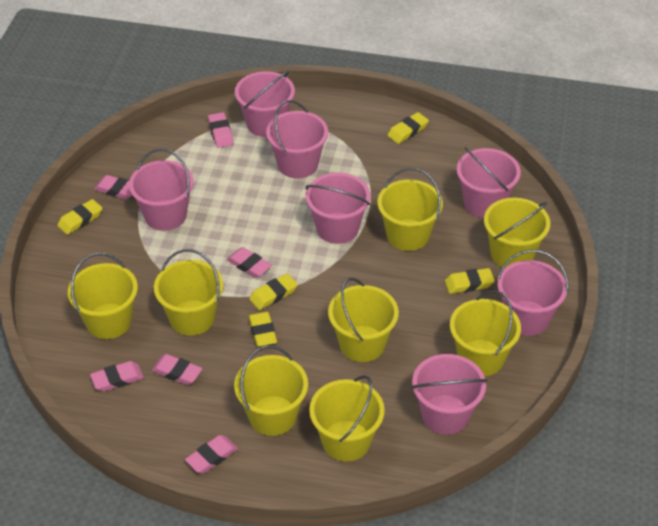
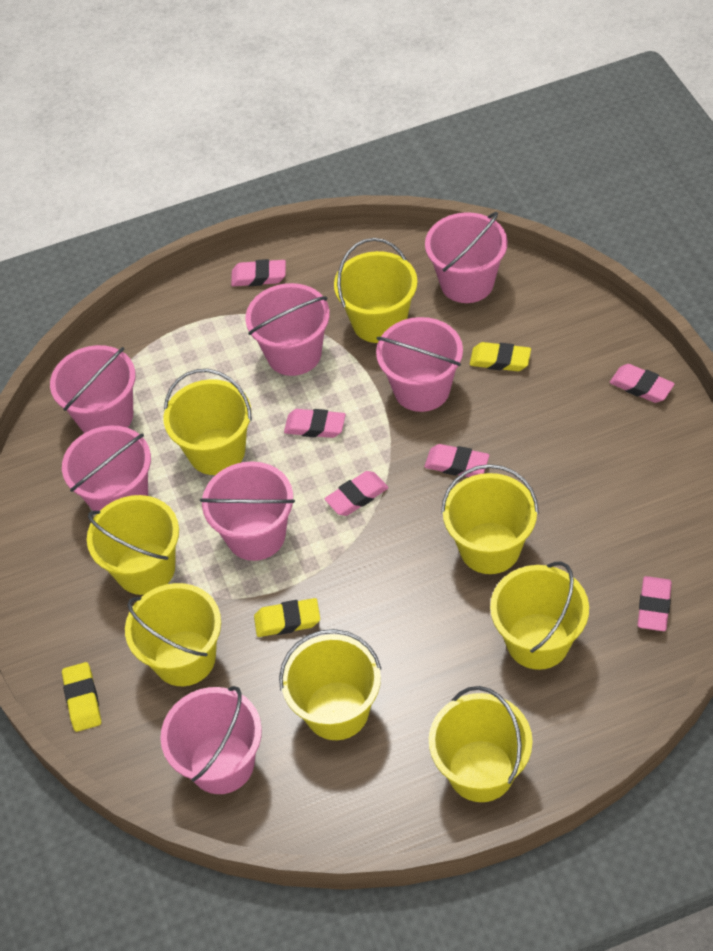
yellow eraser: 5 -> 3

